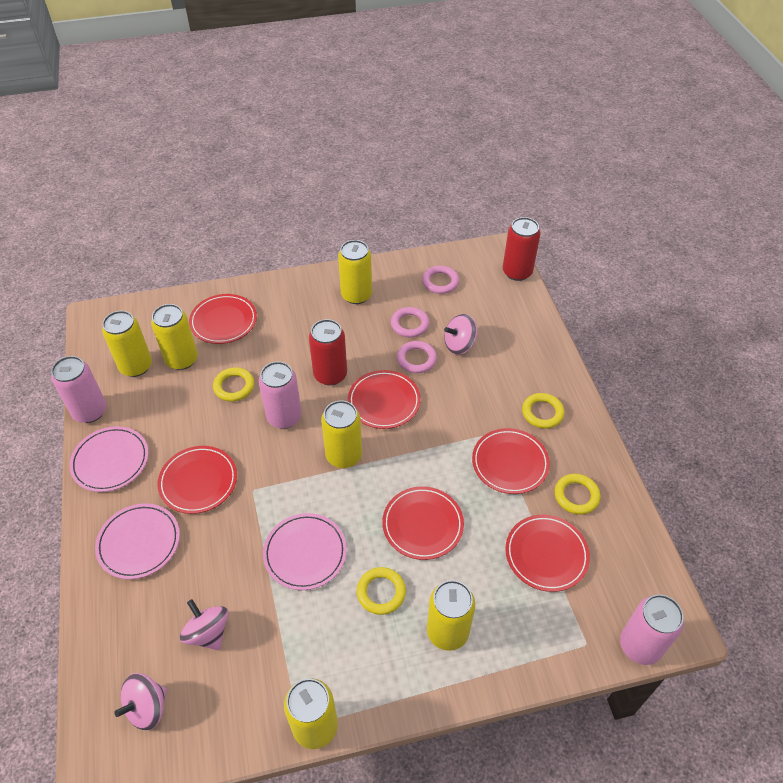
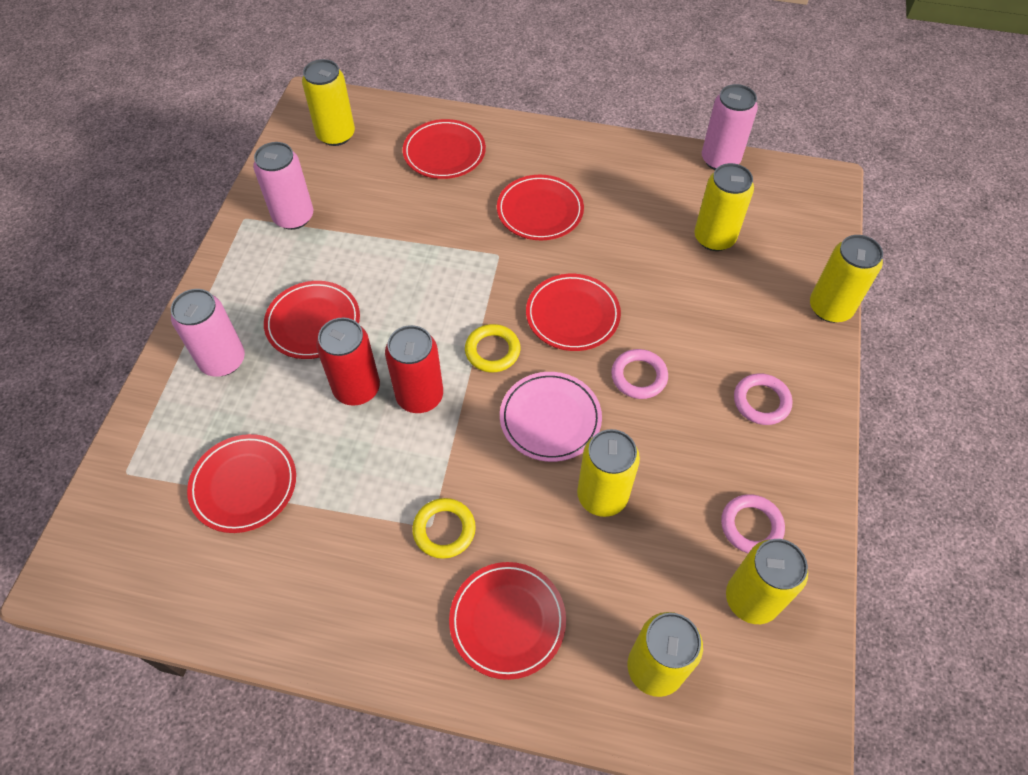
pink plate: 3 -> 1
pink spinning top: 3 -> 0
yellow ring: 4 -> 2

